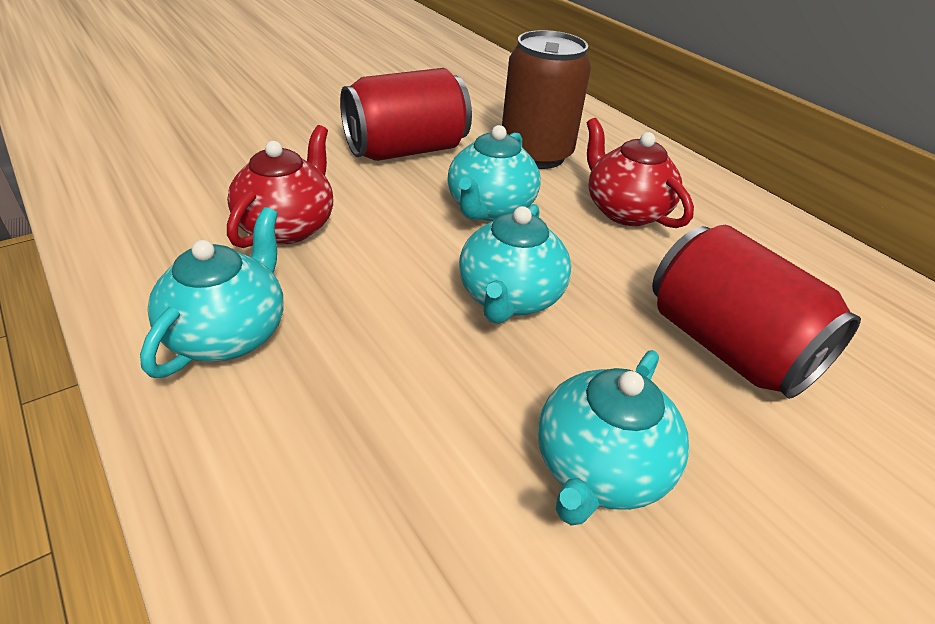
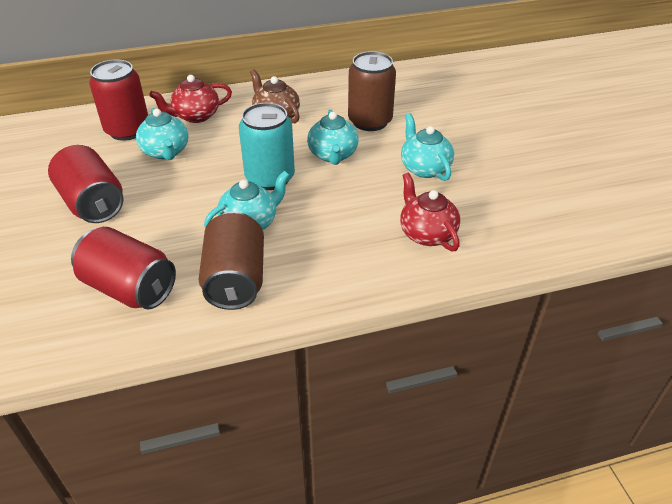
brown can: 1 -> 2
brown teapot: 0 -> 1
red can: 2 -> 3
turquoise can: 0 -> 1

